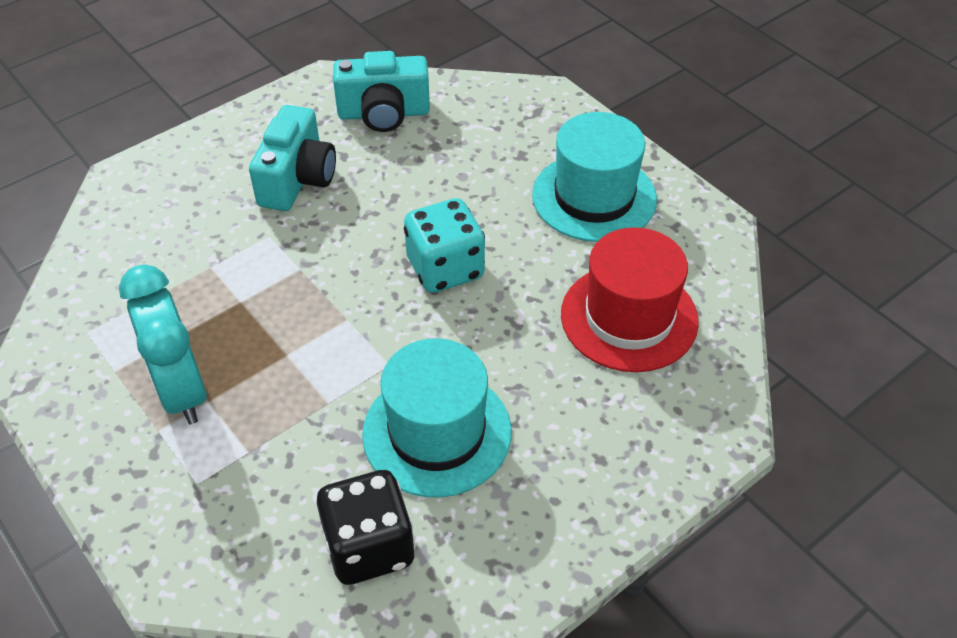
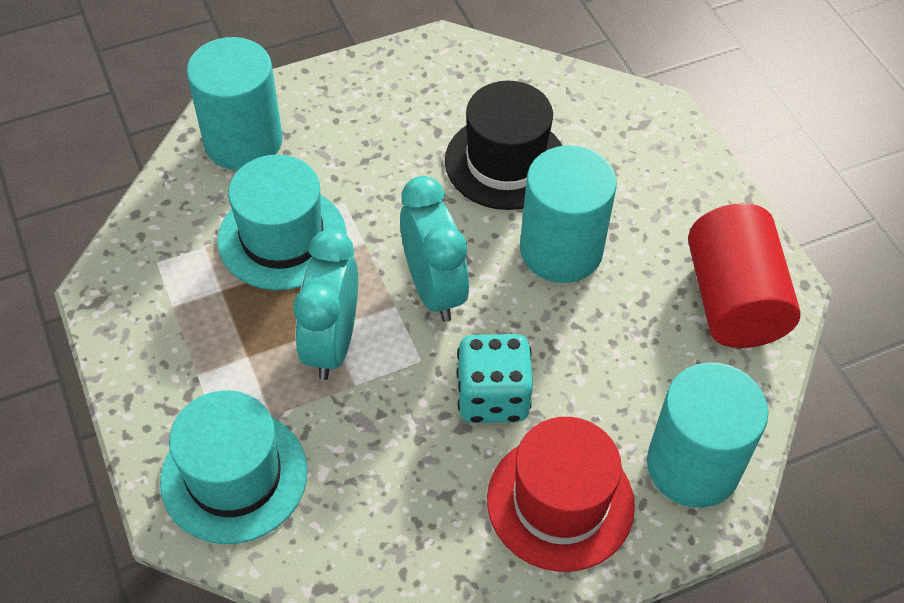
black dice: 1 -> 0
black hat: 0 -> 1
red cylinder: 0 -> 1
turquoise camera: 2 -> 0
turquoise clock: 1 -> 2
turquoise cylinder: 0 -> 3

